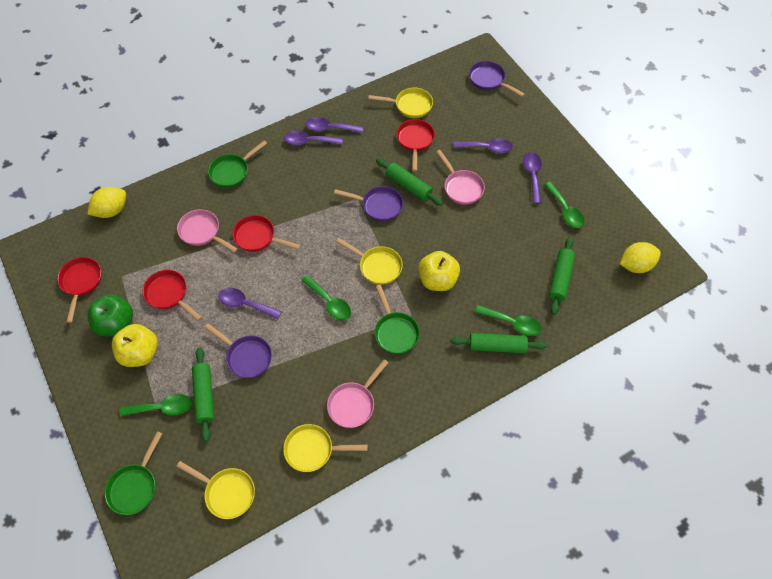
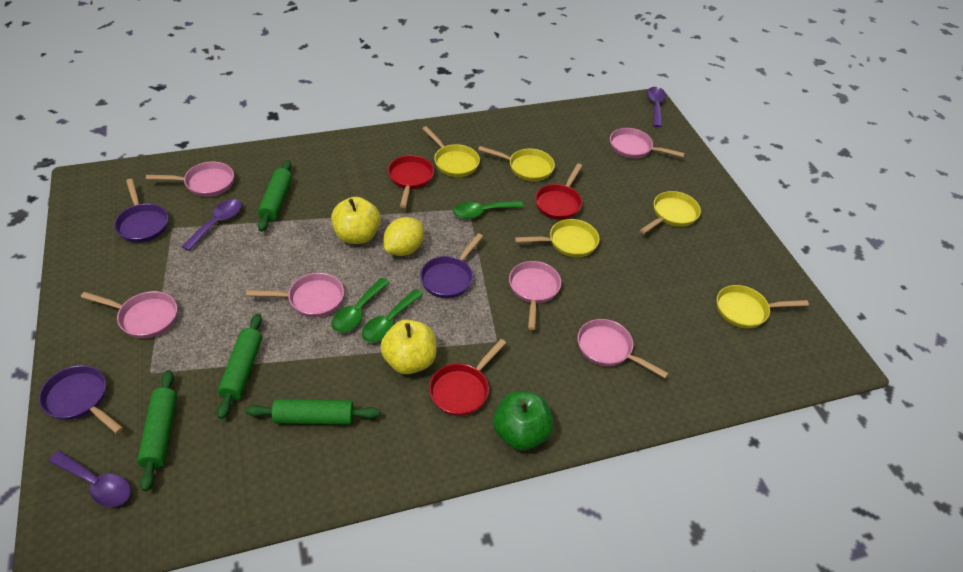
green pan: 3 -> 0
green spoon: 4 -> 3
pink pan: 3 -> 6
purple spoon: 5 -> 3
red pan: 4 -> 3
yellow lemon: 2 -> 1
yellow pan: 4 -> 5

